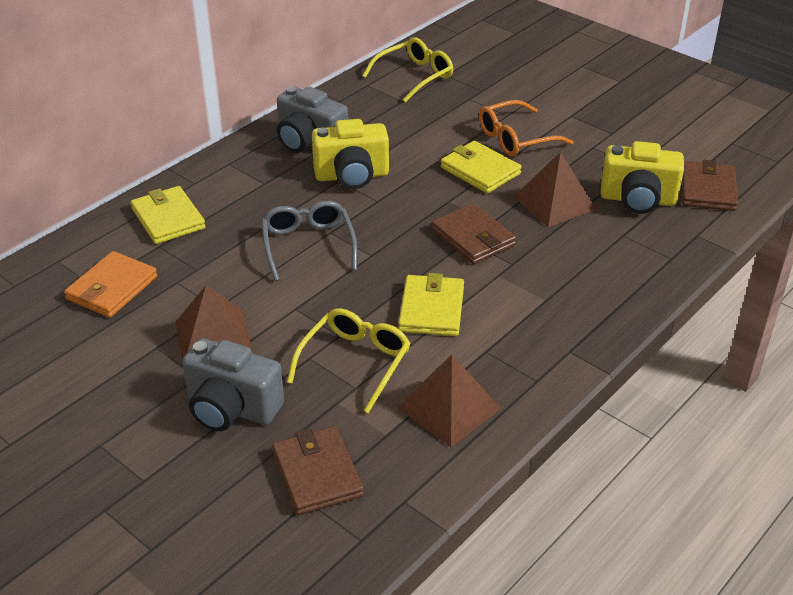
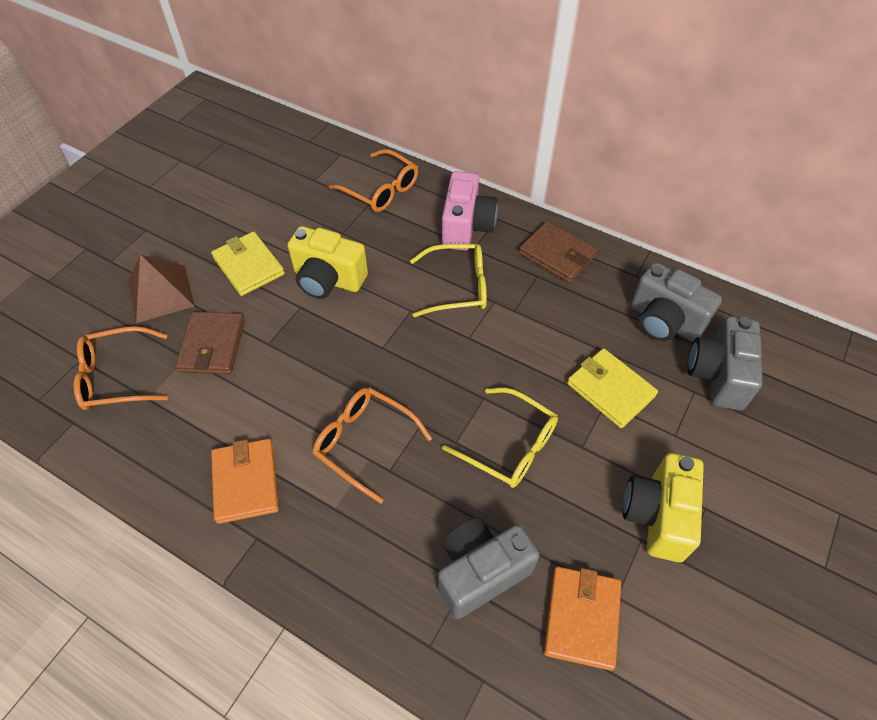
brown pyramid: 3 -> 1
brown wallet: 3 -> 2
grey camera: 2 -> 3
grey glasses: 1 -> 0
orange glasses: 1 -> 3
orange wallet: 1 -> 2
pink camera: 0 -> 1
yellow wallet: 3 -> 2

